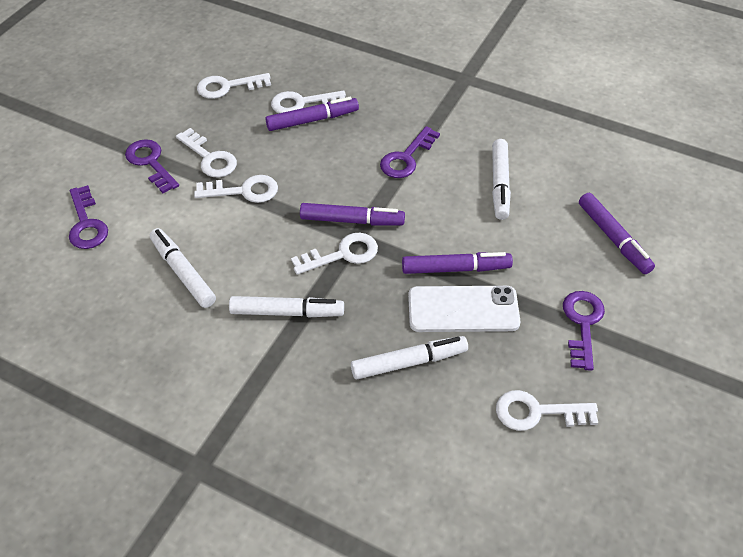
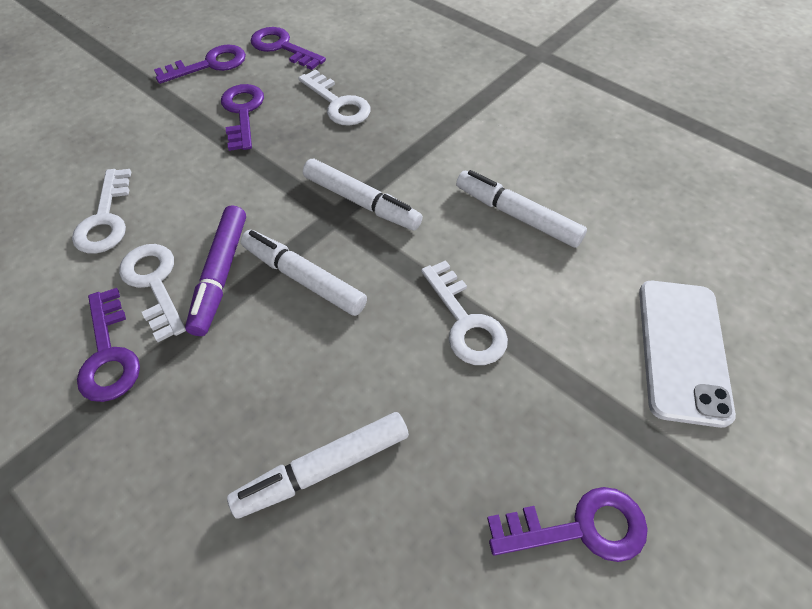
purple key: 4 -> 5
purple marker: 4 -> 1
white key: 6 -> 4

